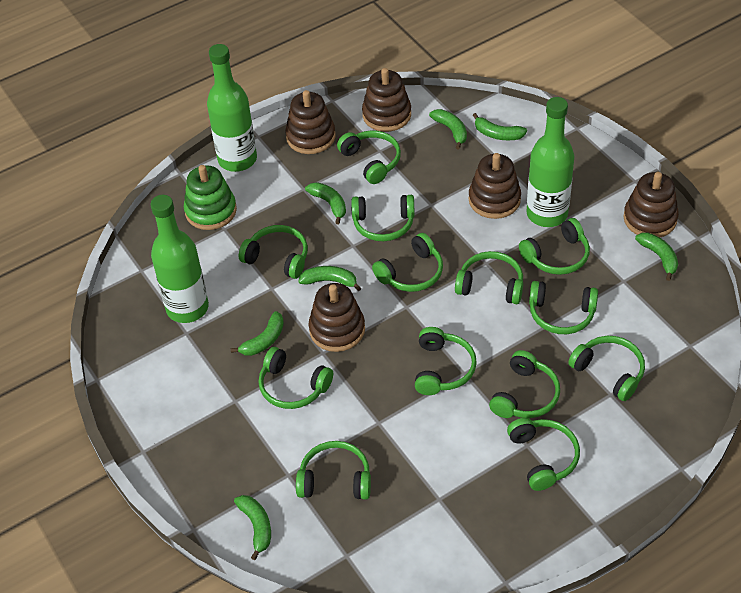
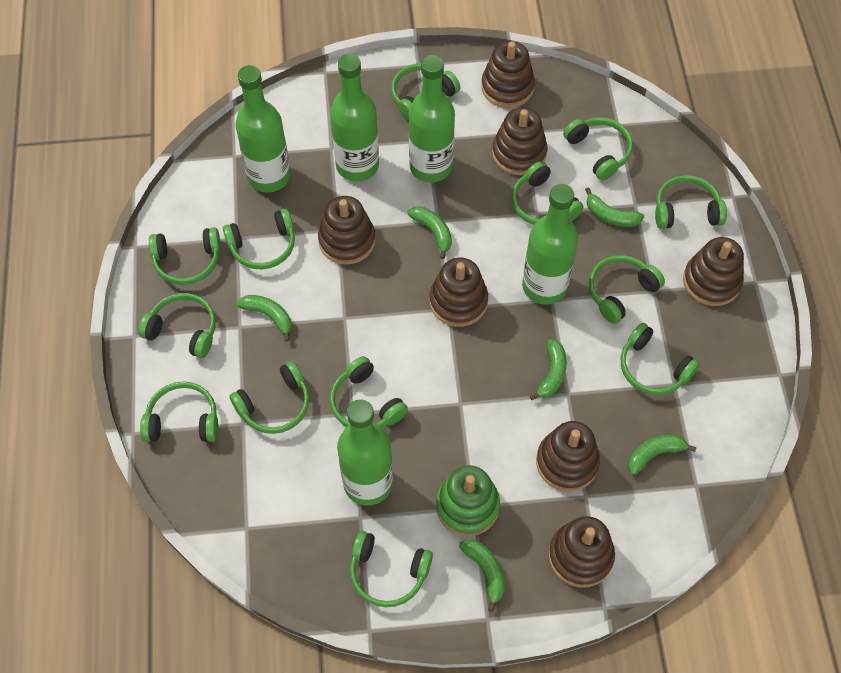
brown stacking toy: 5 -> 7
green banana: 7 -> 6
green bottle: 3 -> 5

